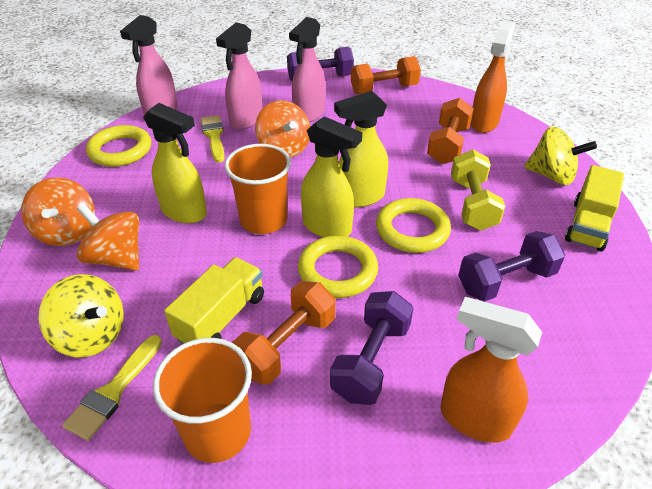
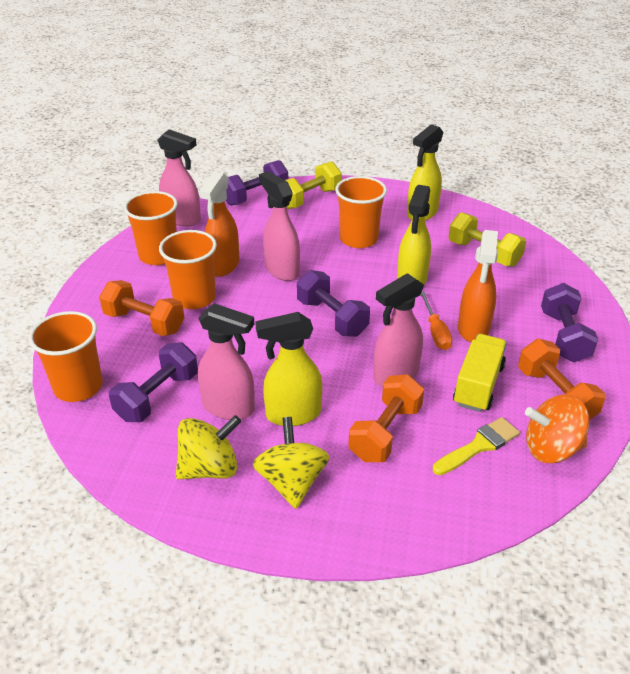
orange cup: 2 -> 4
orange screwdriver: 0 -> 1
orange spinning top: 3 -> 1
pink spray bottle: 3 -> 4
purple dumbbell: 3 -> 4
yellow brush: 2 -> 1
yellow dumbbell: 1 -> 2
yellow ring: 3 -> 0
yellow truck: 2 -> 1

